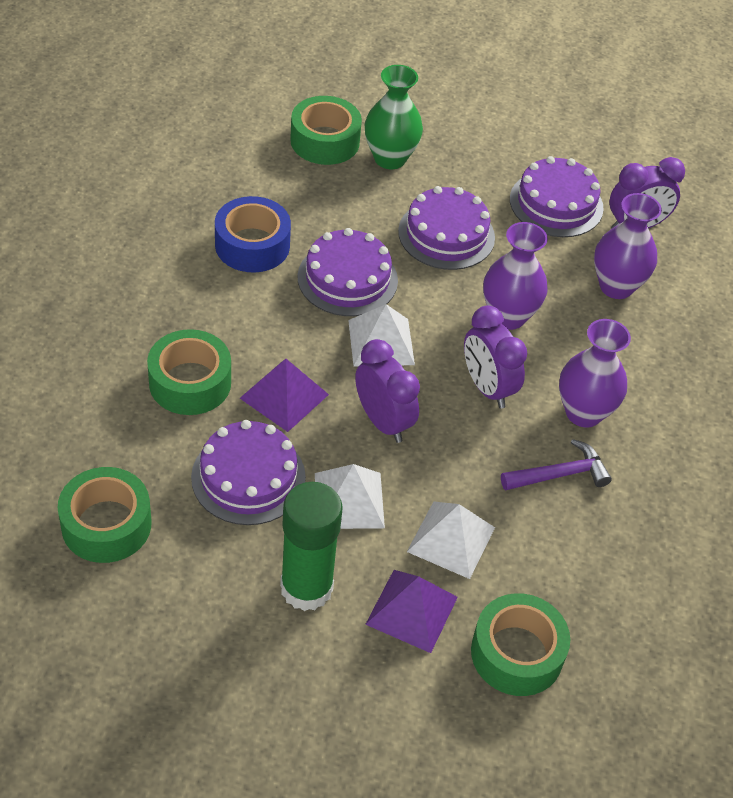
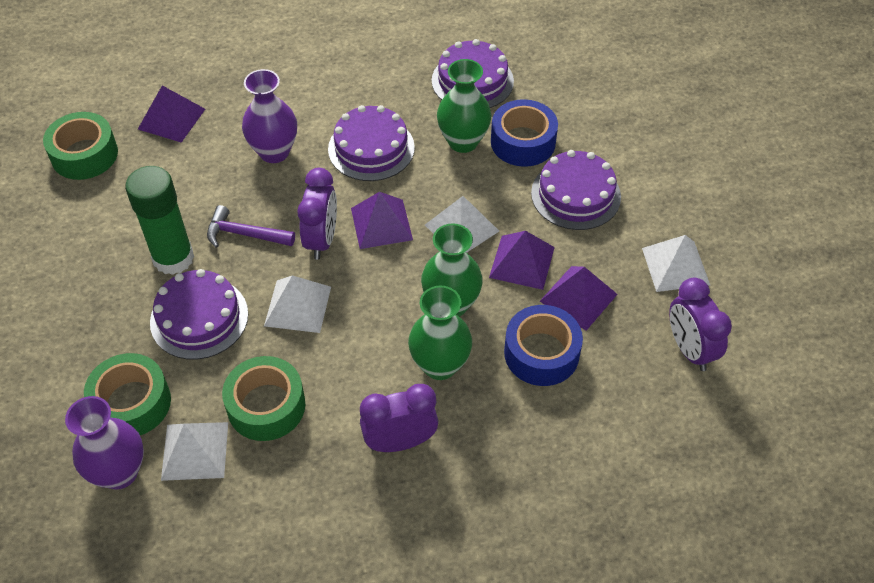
blue tape: 1 -> 2
green tape: 4 -> 3
green vase: 1 -> 3
purple pyramid: 2 -> 4
purple vase: 3 -> 2
white pyramid: 3 -> 4

